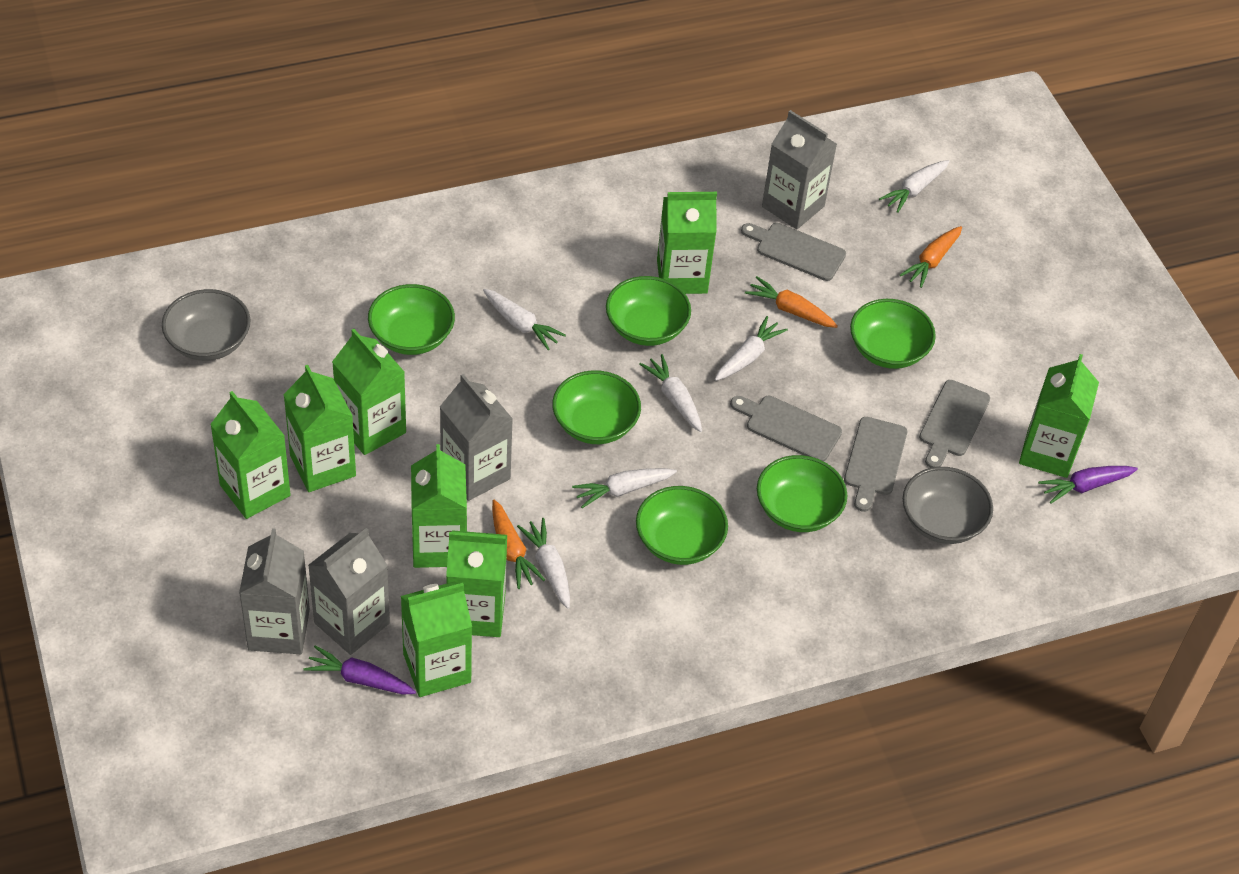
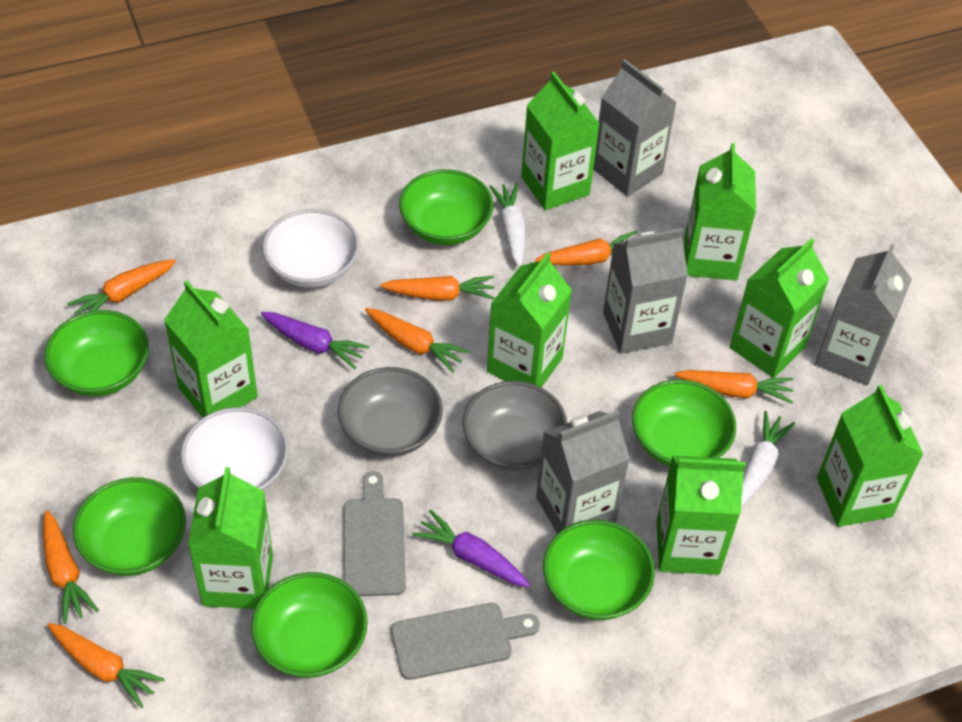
grey cutting board: 4 -> 2
orange carrot: 3 -> 7
white bowl: 0 -> 2
white carrot: 6 -> 2

